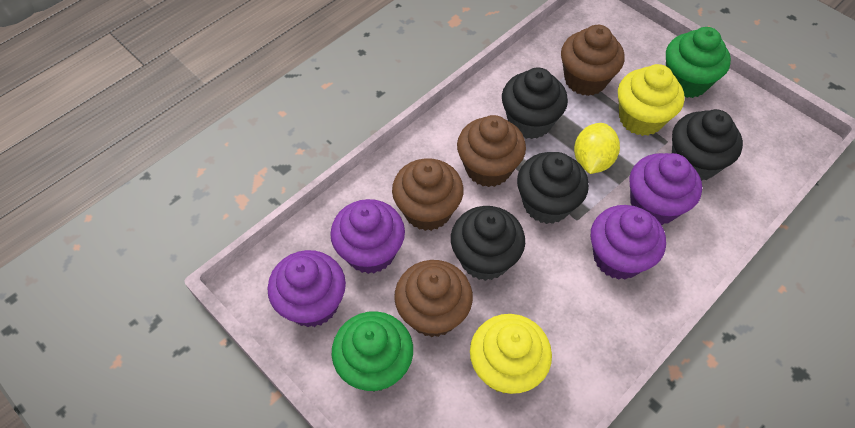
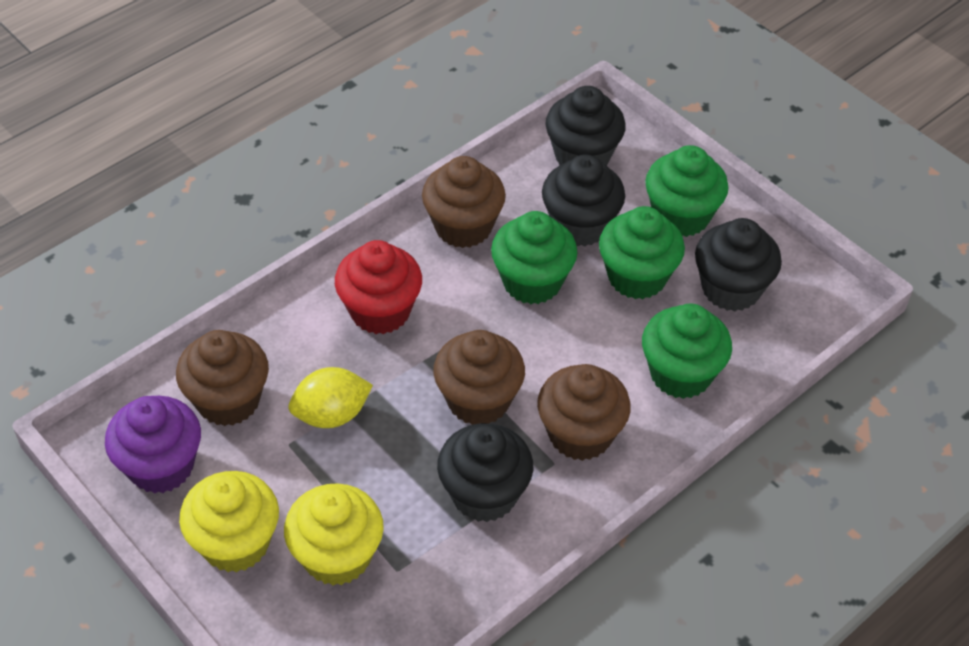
green cupcake: 2 -> 4
purple cupcake: 4 -> 1
red cupcake: 0 -> 1

